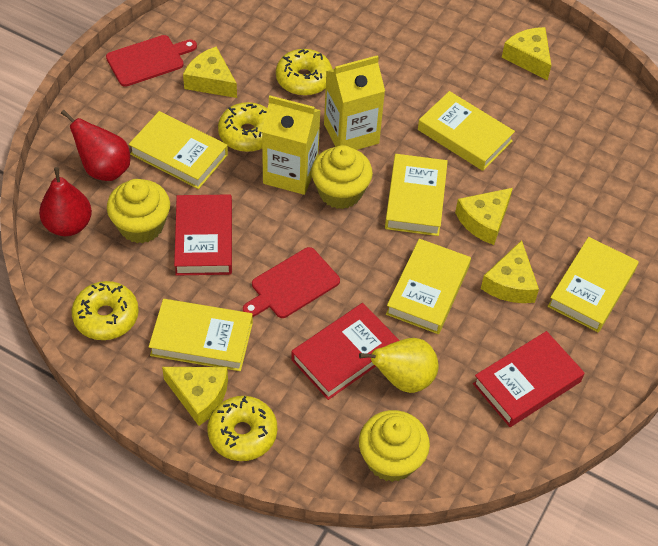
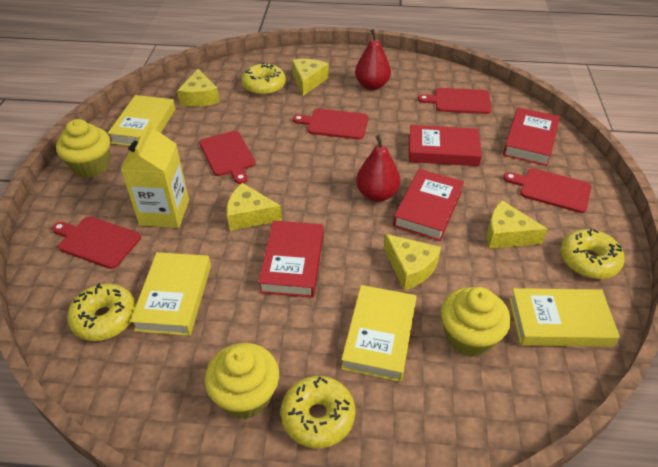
red book: 3 -> 4
red cutting board: 2 -> 5
yellow book: 6 -> 4
yellow carton: 2 -> 1
yellow pear: 1 -> 0

